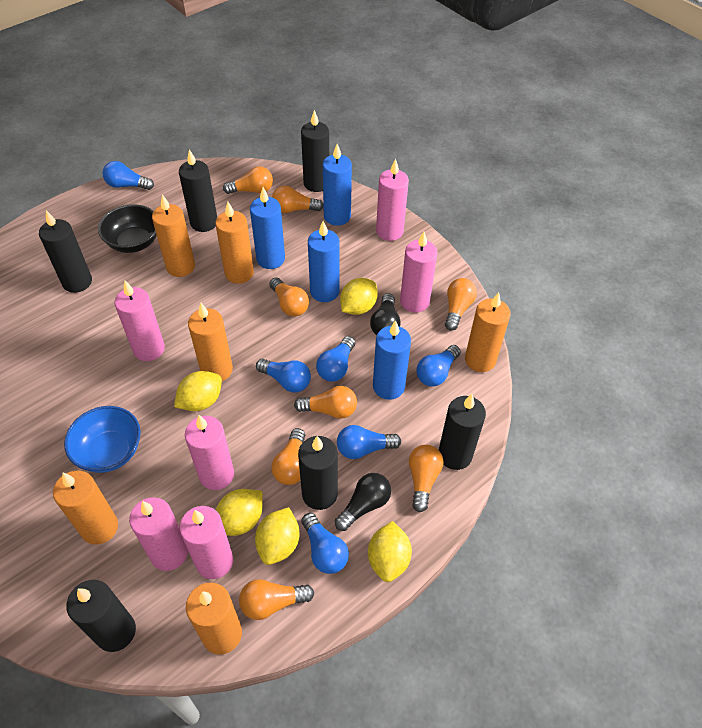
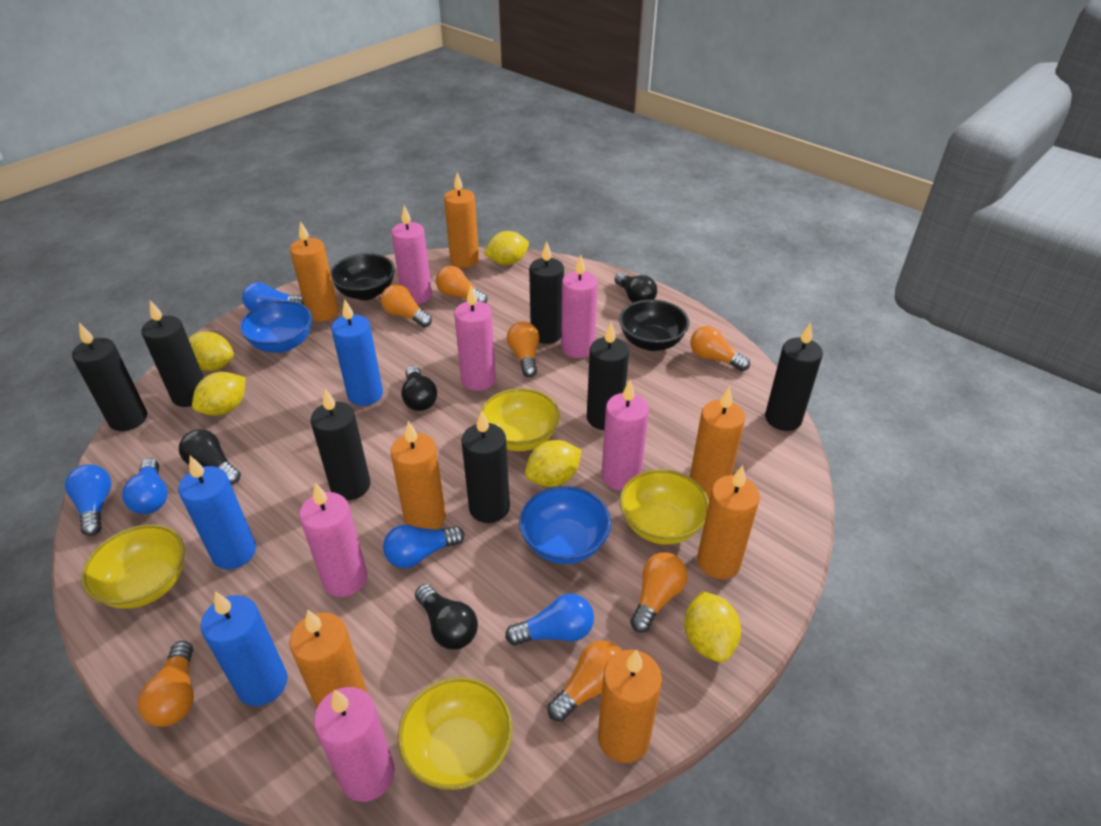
black bowl: 1 -> 2
black candle: 6 -> 7
black light bulb: 2 -> 4
blue bowl: 1 -> 2
blue candle: 4 -> 3
blue light bulb: 6 -> 5
orange candle: 6 -> 7
orange light bulb: 8 -> 7
yellow bowl: 0 -> 4

